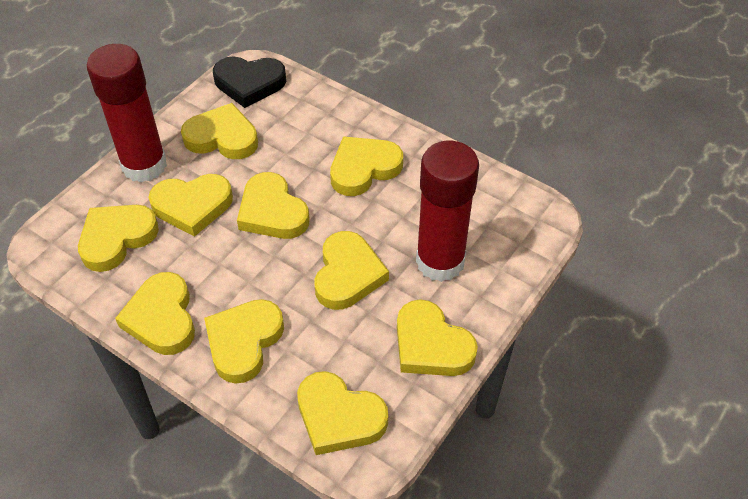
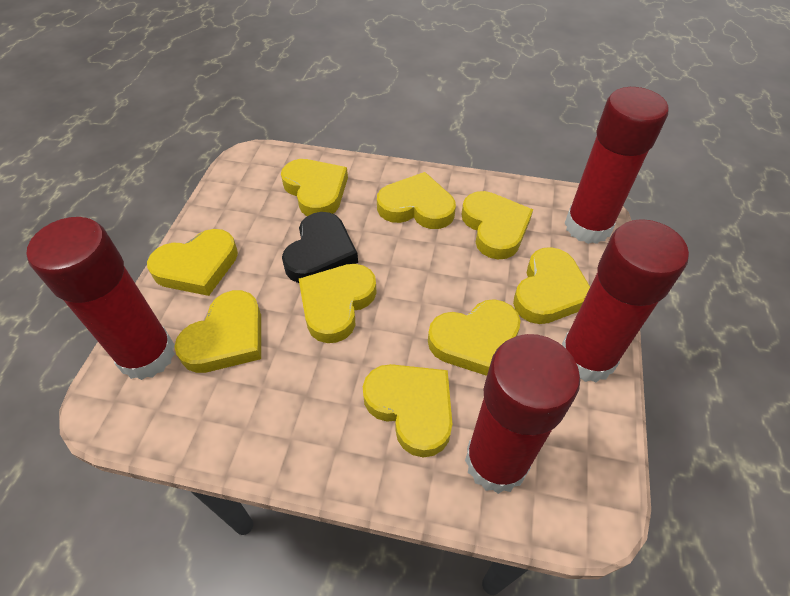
red glue stick: 2 -> 4
yellow heart: 10 -> 9

